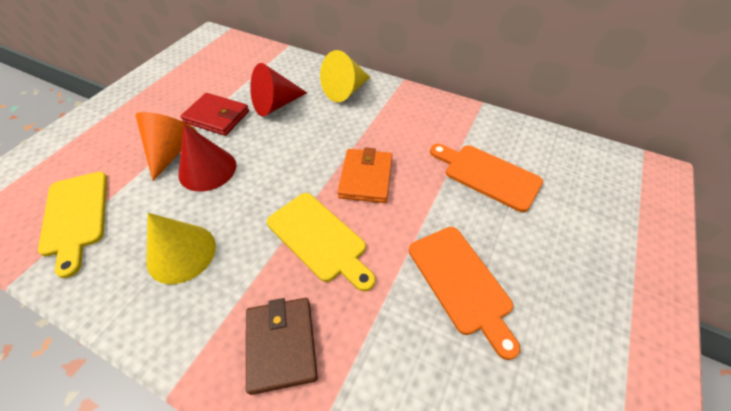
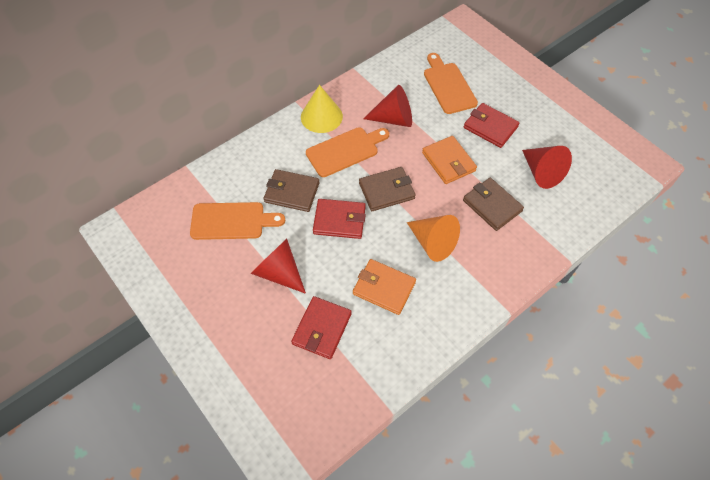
brown wallet: 1 -> 3
orange cutting board: 2 -> 3
orange wallet: 1 -> 2
red cone: 2 -> 3
red wallet: 1 -> 3
yellow cone: 2 -> 1
yellow cutting board: 2 -> 0

